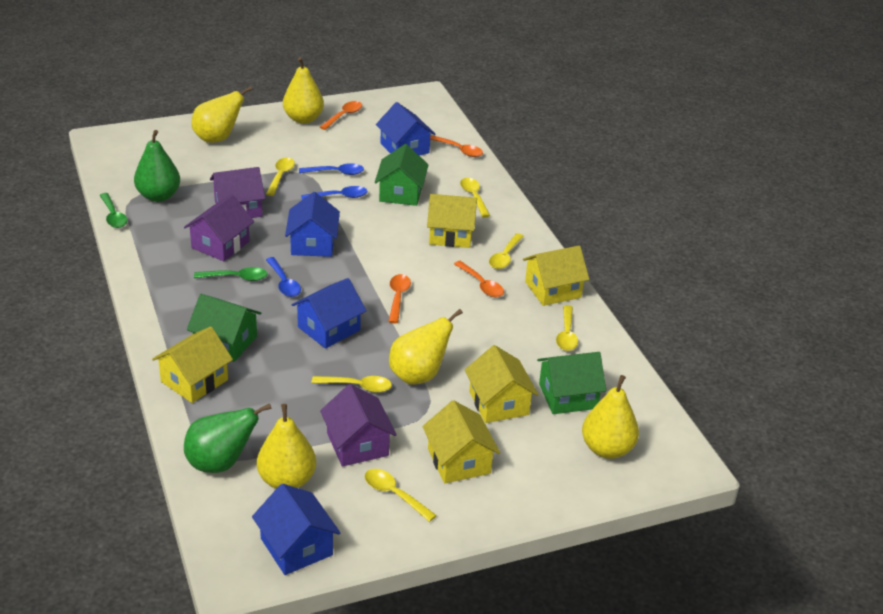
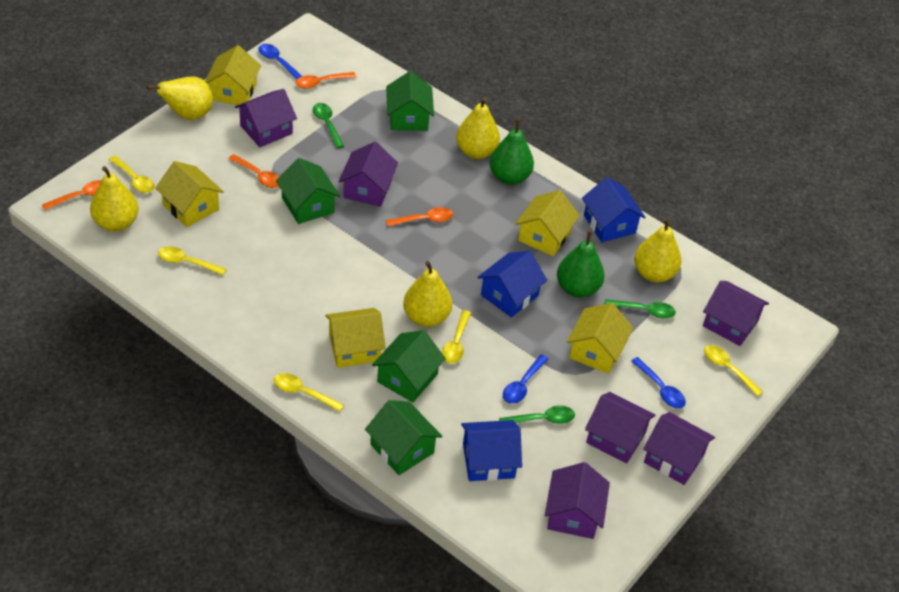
blue house: 4 -> 3
green house: 3 -> 4
green spoon: 2 -> 3
purple house: 3 -> 6
yellow spoon: 6 -> 5

